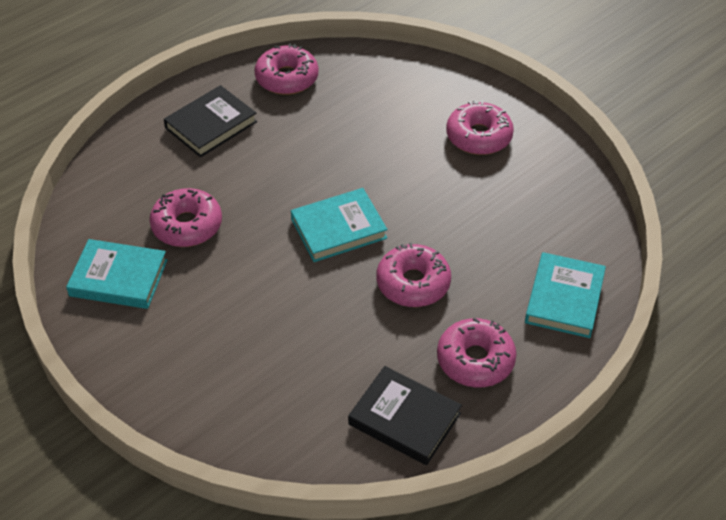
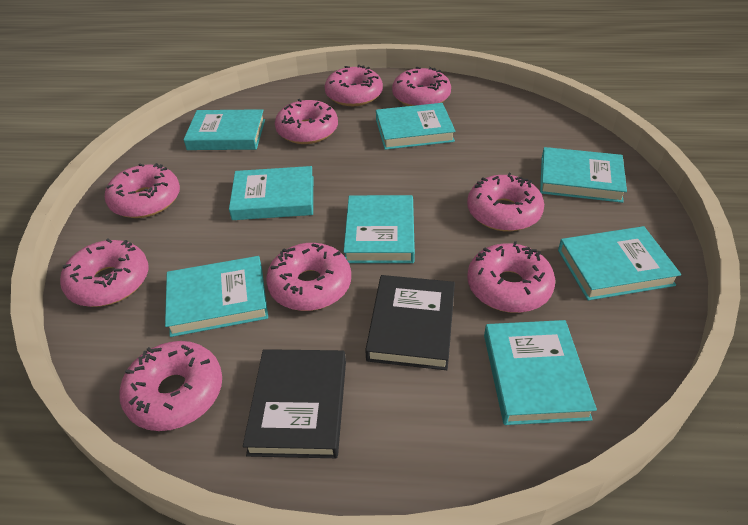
pink donut: 5 -> 9
turquoise book: 3 -> 8

